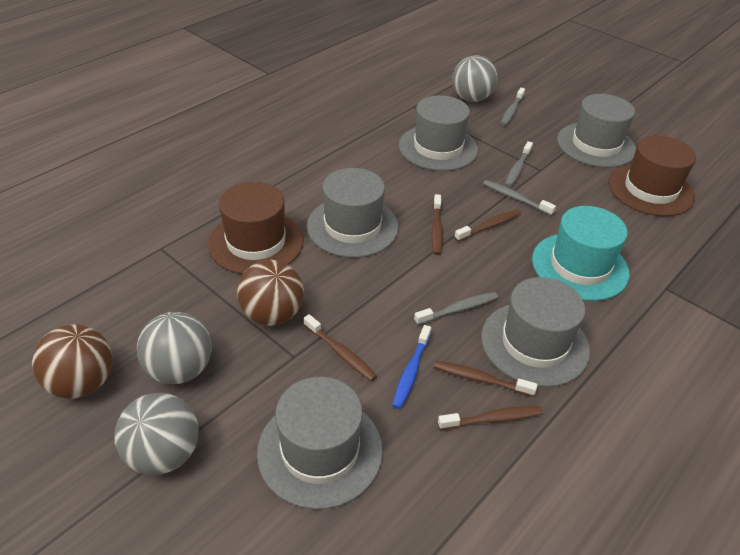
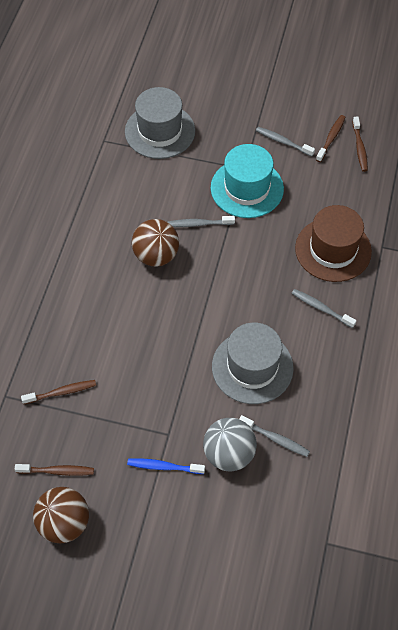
brown hat: 2 -> 1
brown toothbrush: 5 -> 4
grey ball: 3 -> 1
grey hat: 5 -> 2

